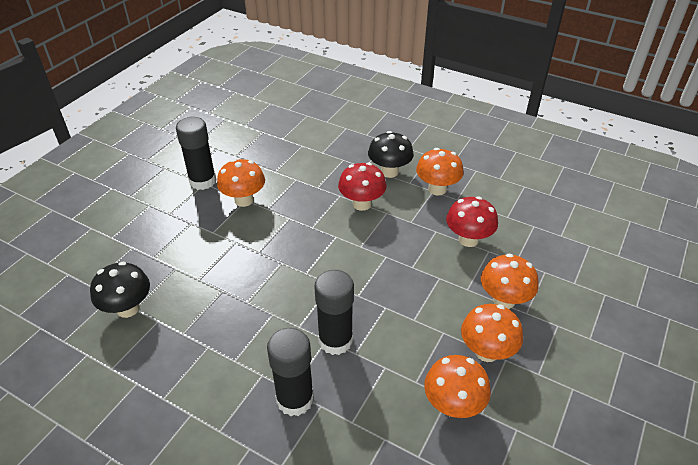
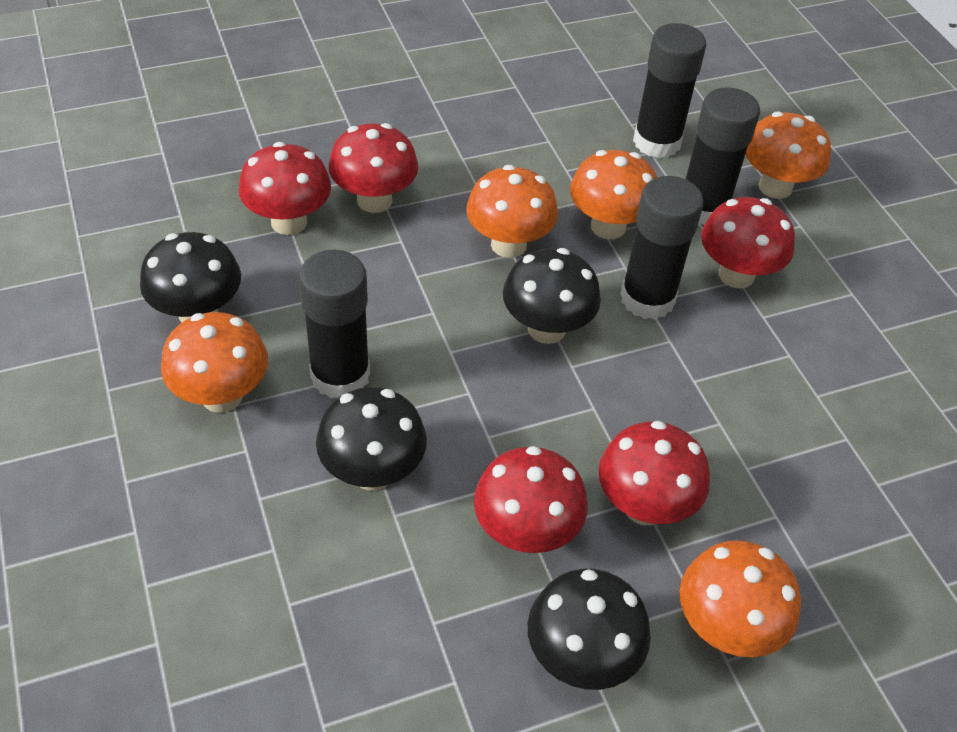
black glue stick: 3 -> 4
black mushroom: 2 -> 4
red mushroom: 2 -> 5

